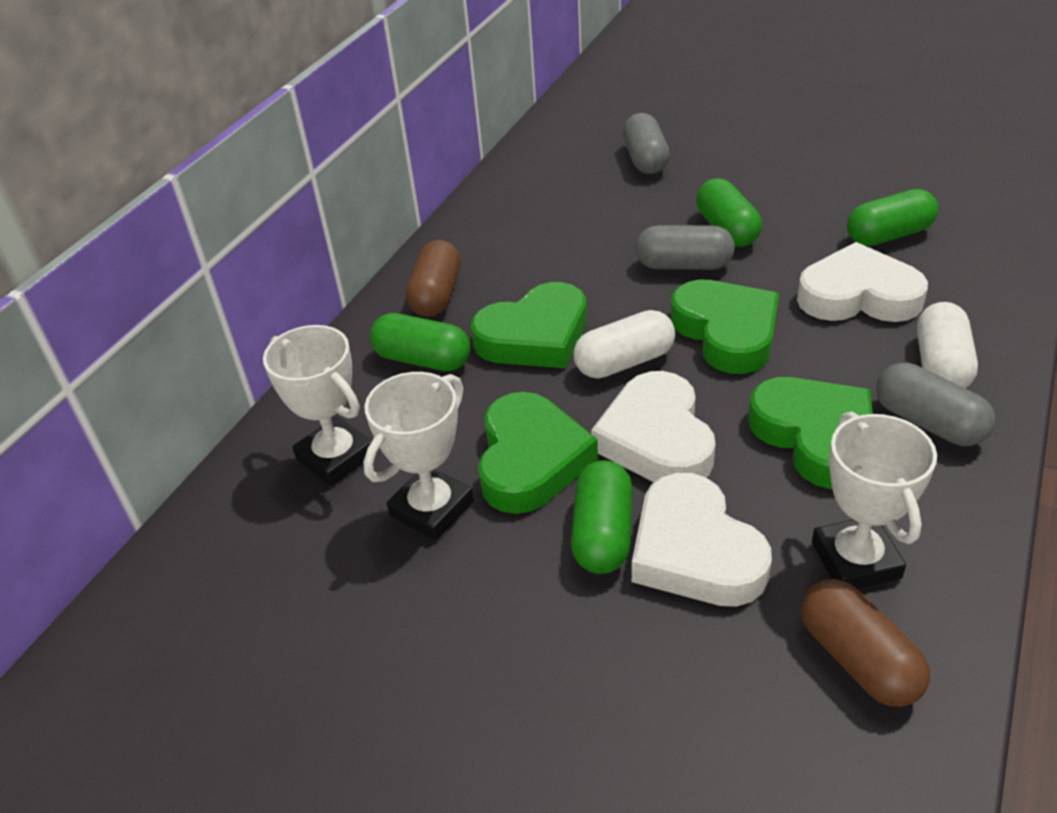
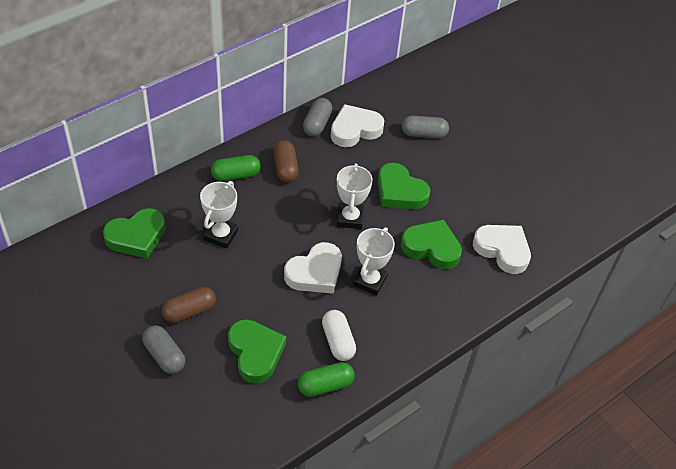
green capsule: 4 -> 2
white capsule: 2 -> 1

